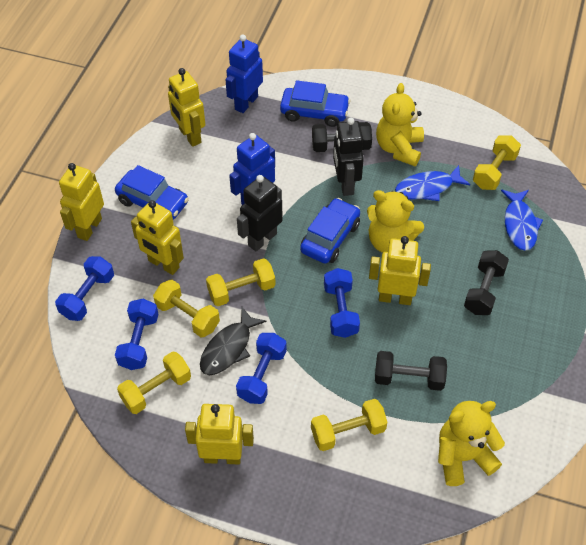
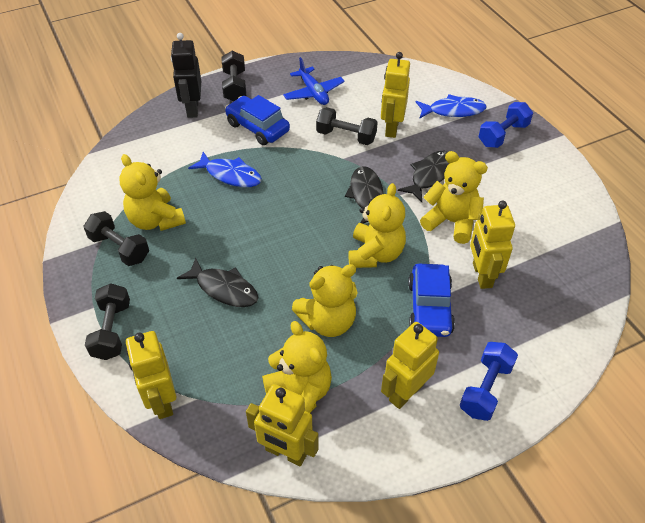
black dumbbell: 3 -> 4
black fish: 1 -> 3
black robot: 2 -> 1
blue car: 3 -> 2
blue dumbbell: 4 -> 2
blue plane: 0 -> 1
blue robot: 2 -> 0
yellow dumbbell: 5 -> 0
yellow teddy bear: 3 -> 5

